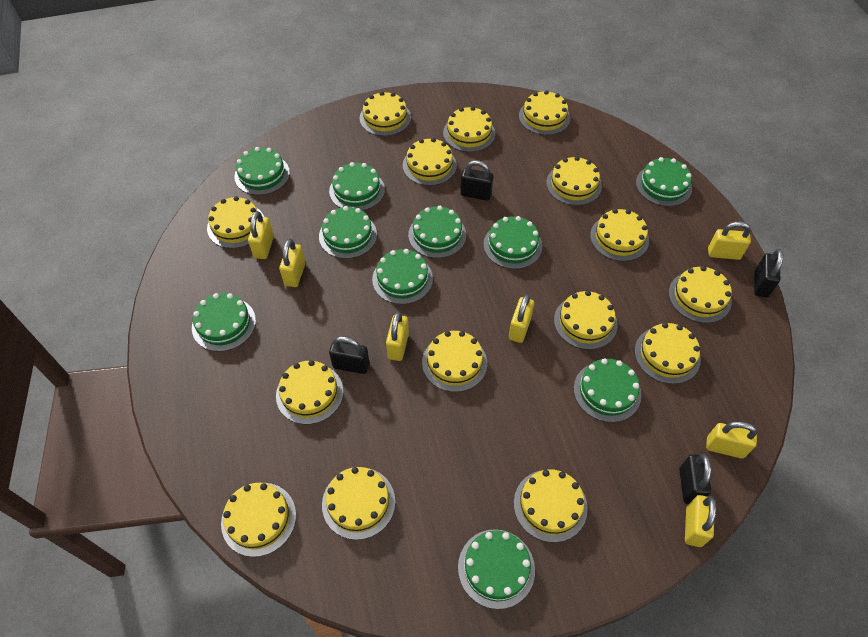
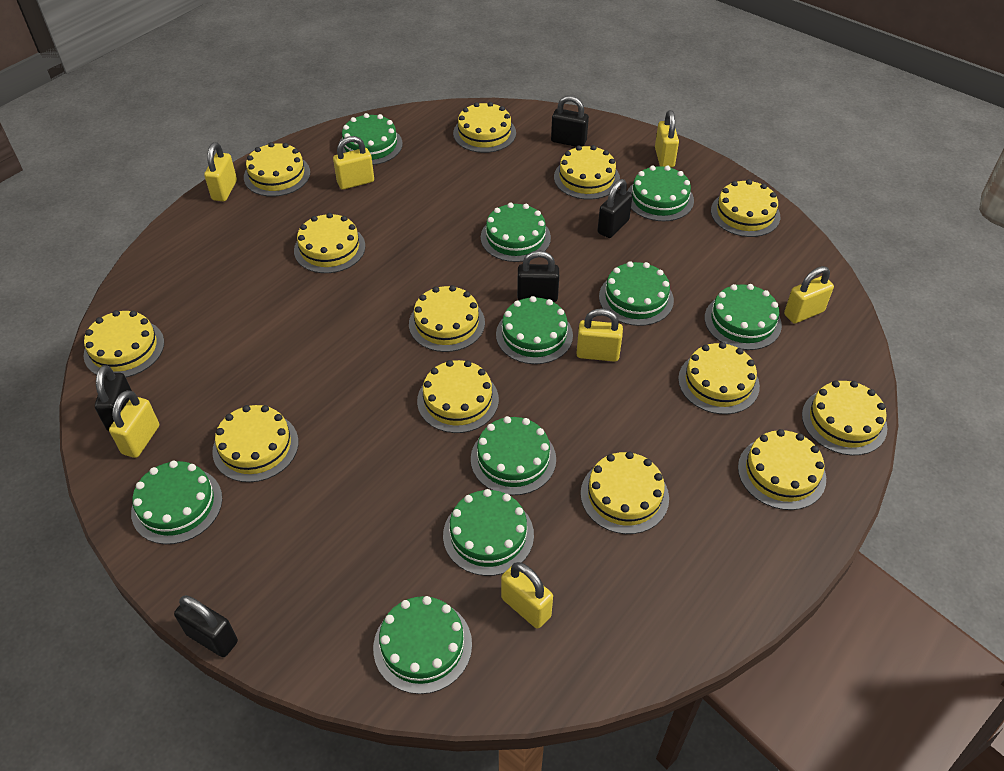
black padlock: 4 -> 5
yellow cake: 15 -> 13

